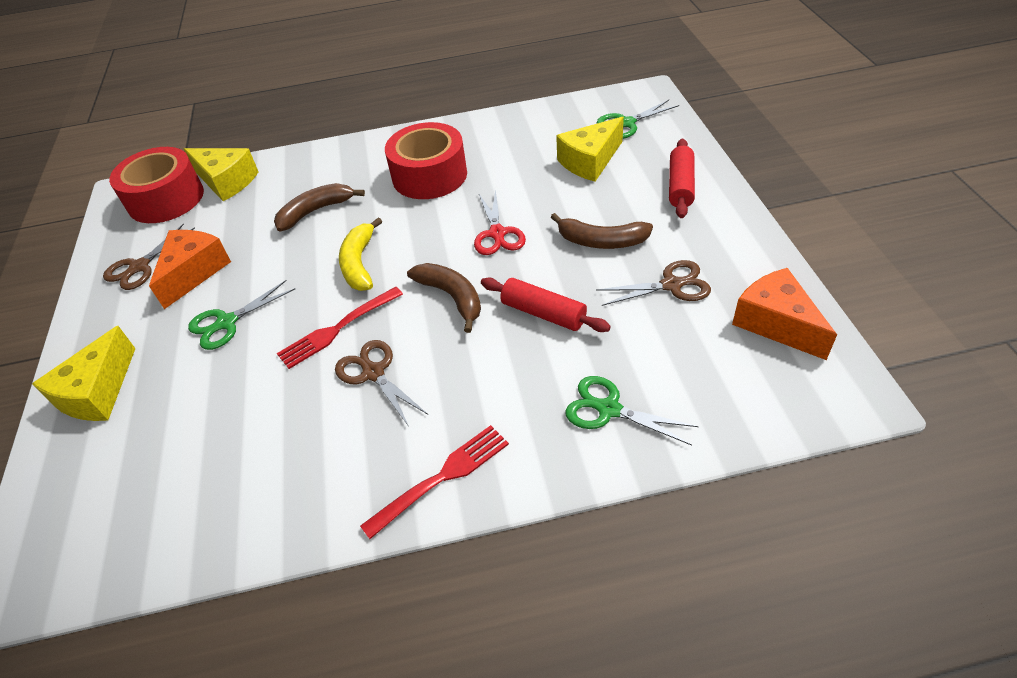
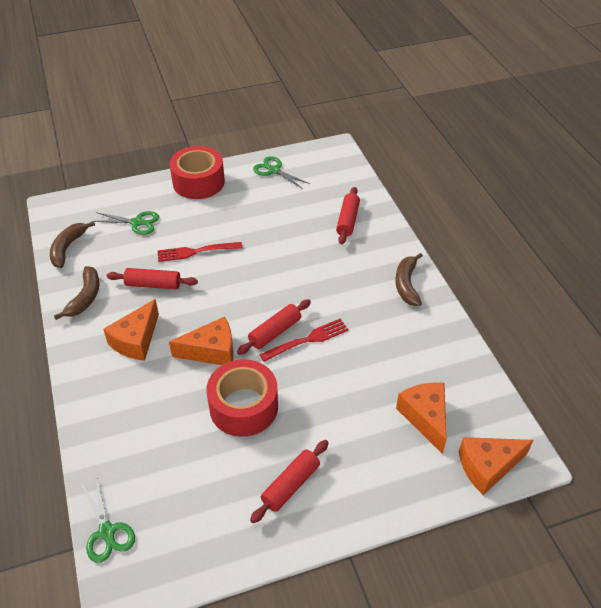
brown scissors: 3 -> 0
orange cheese: 2 -> 4
red rolling pin: 2 -> 4
red scissors: 1 -> 0
yellow banana: 1 -> 0
yellow cheese: 3 -> 0

